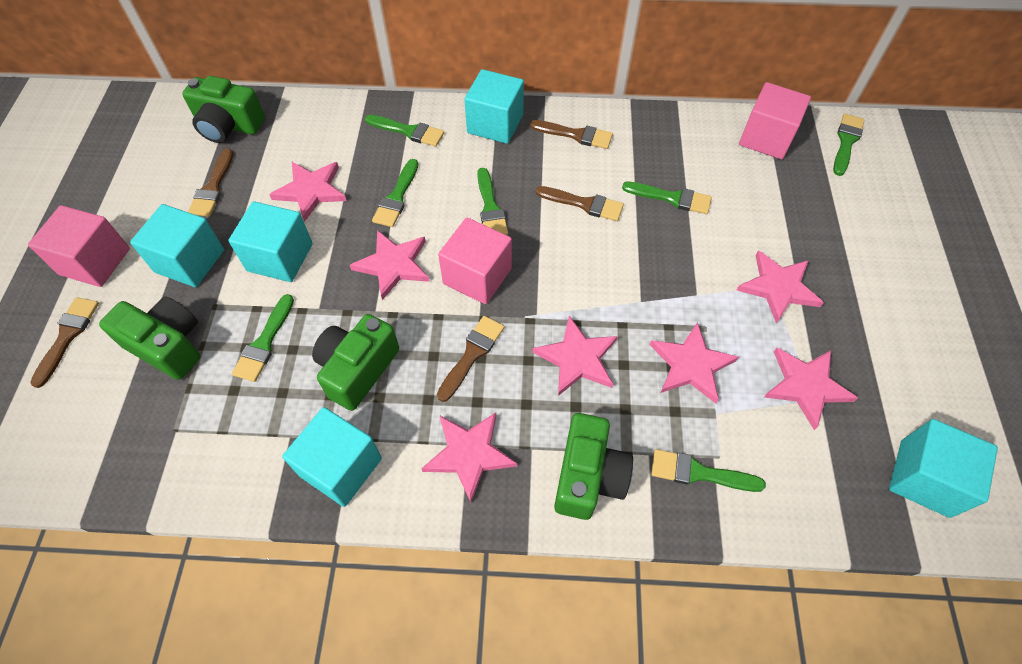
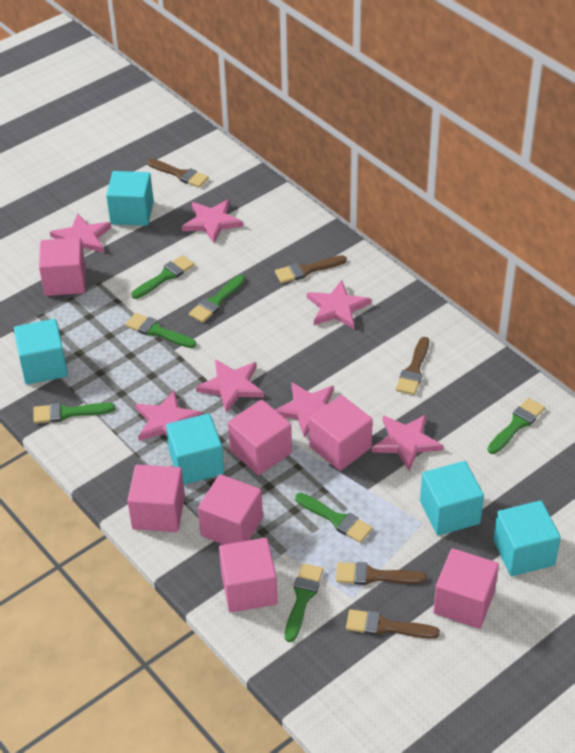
green camera: 4 -> 0
pink cube: 3 -> 7

